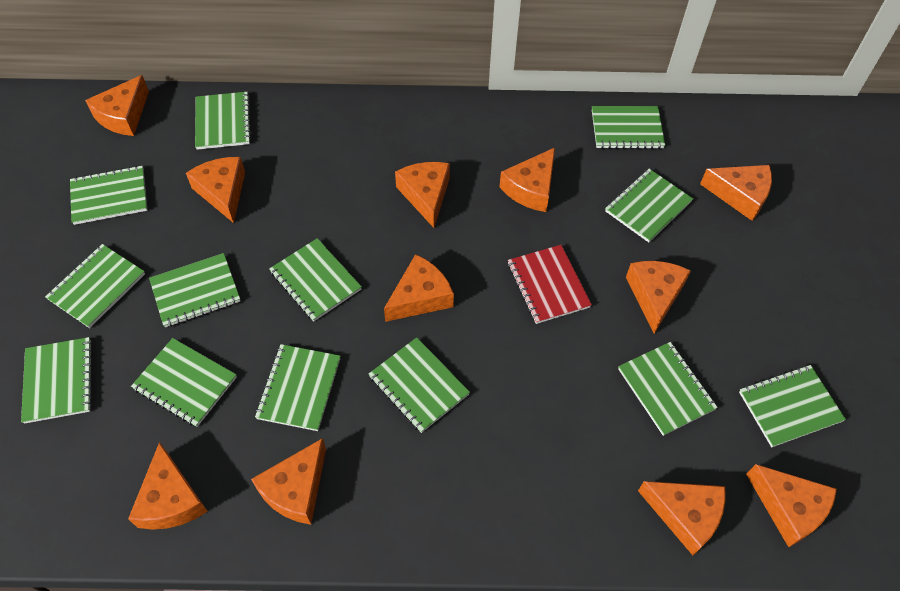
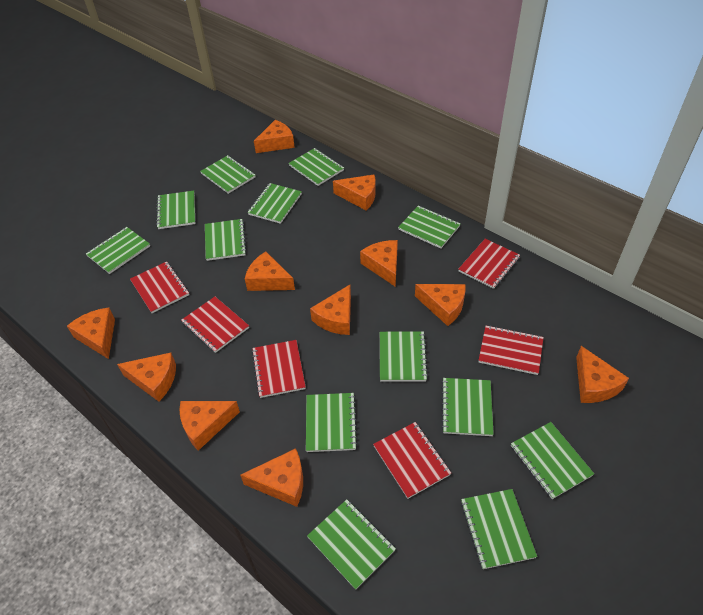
red notebook: 1 -> 6

